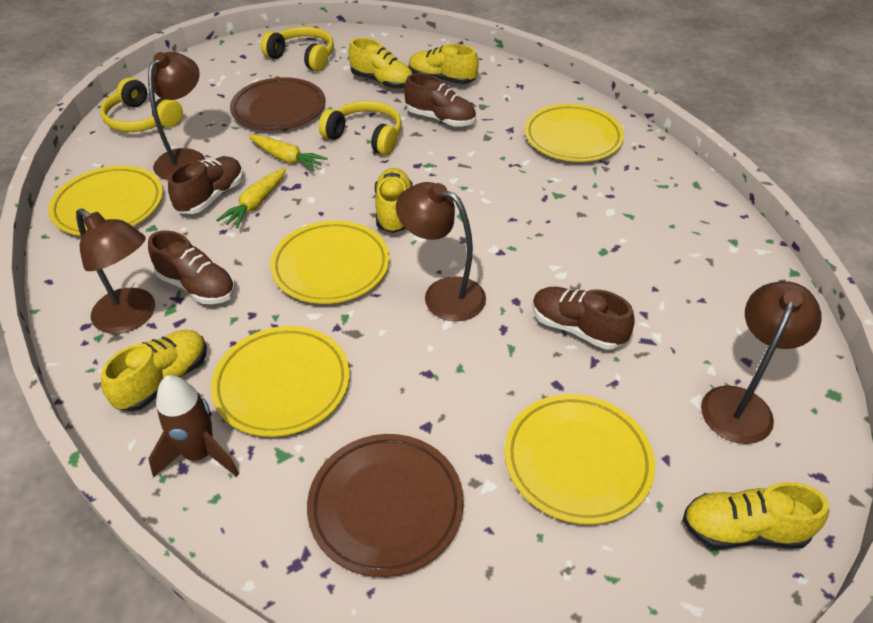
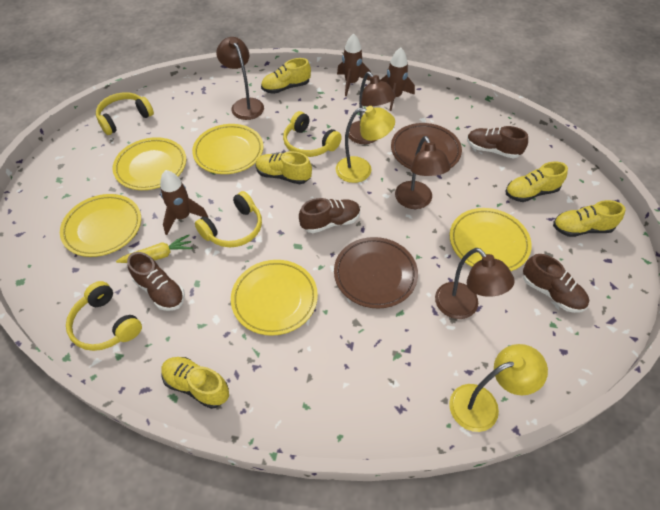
brown rocket: 1 -> 3
yellow carrot: 2 -> 1
yellow headphones: 3 -> 4
yellow lamp: 0 -> 2

